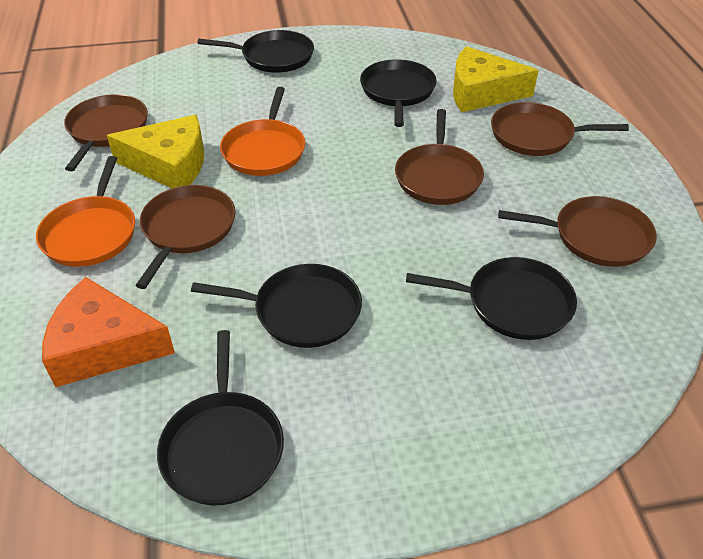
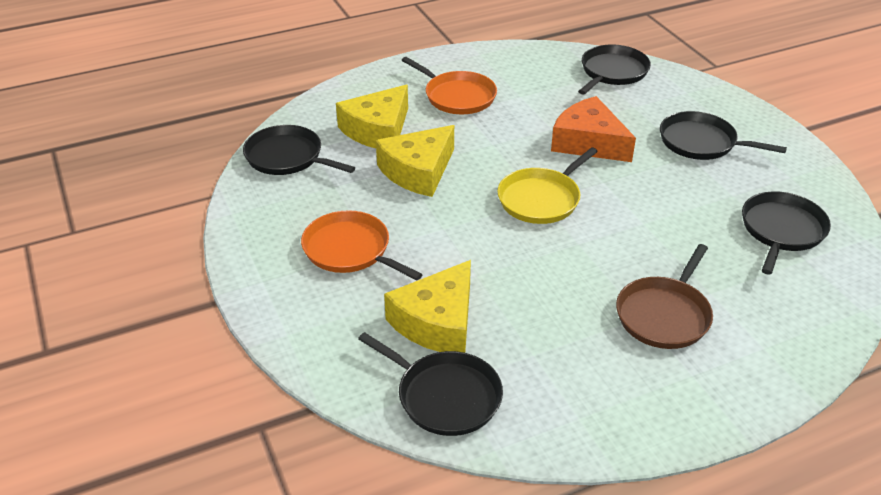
brown pan: 5 -> 1
yellow cheese: 2 -> 3
yellow pan: 0 -> 1

